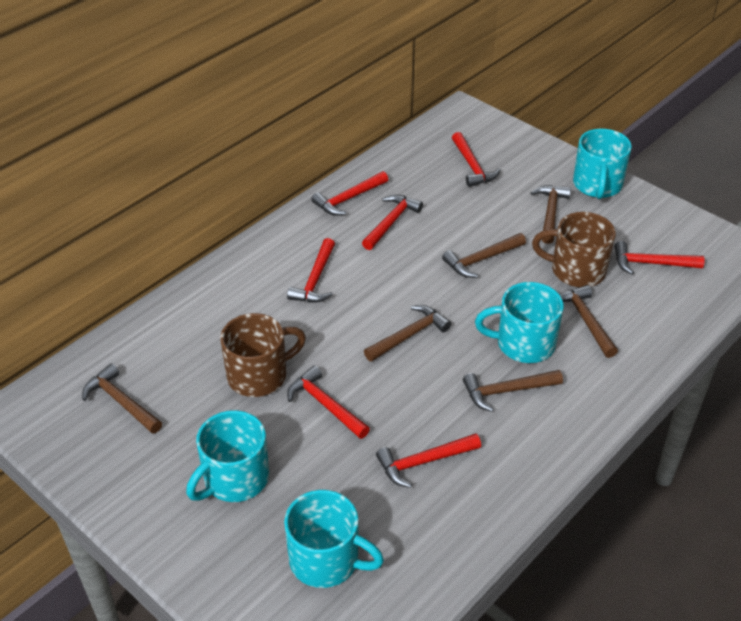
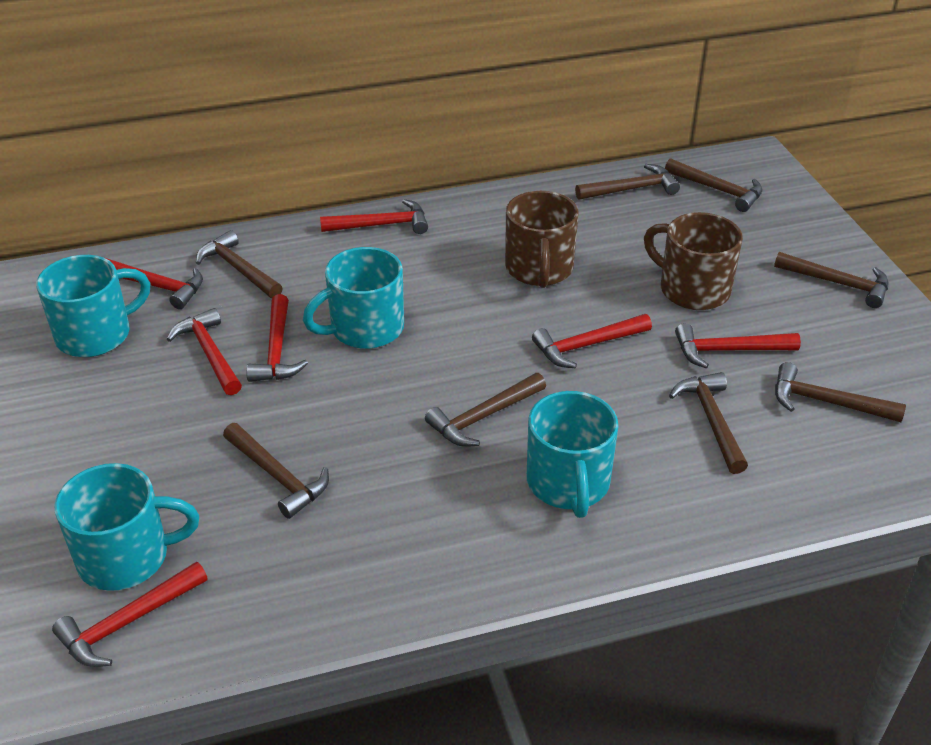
brown hammer: 6 -> 8

